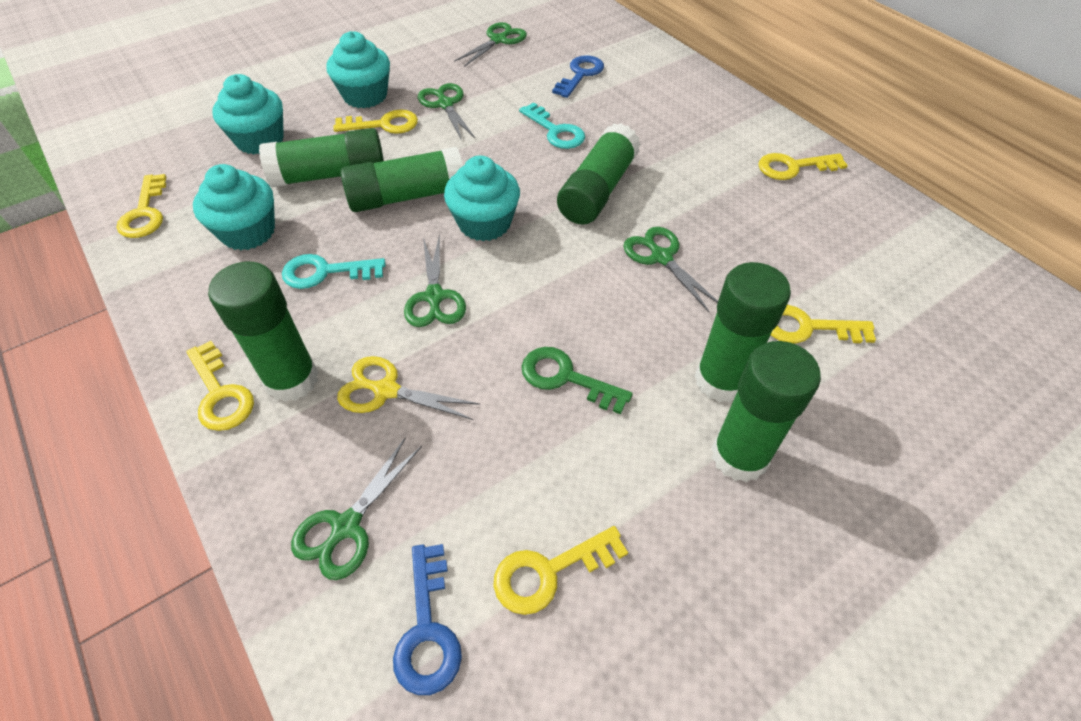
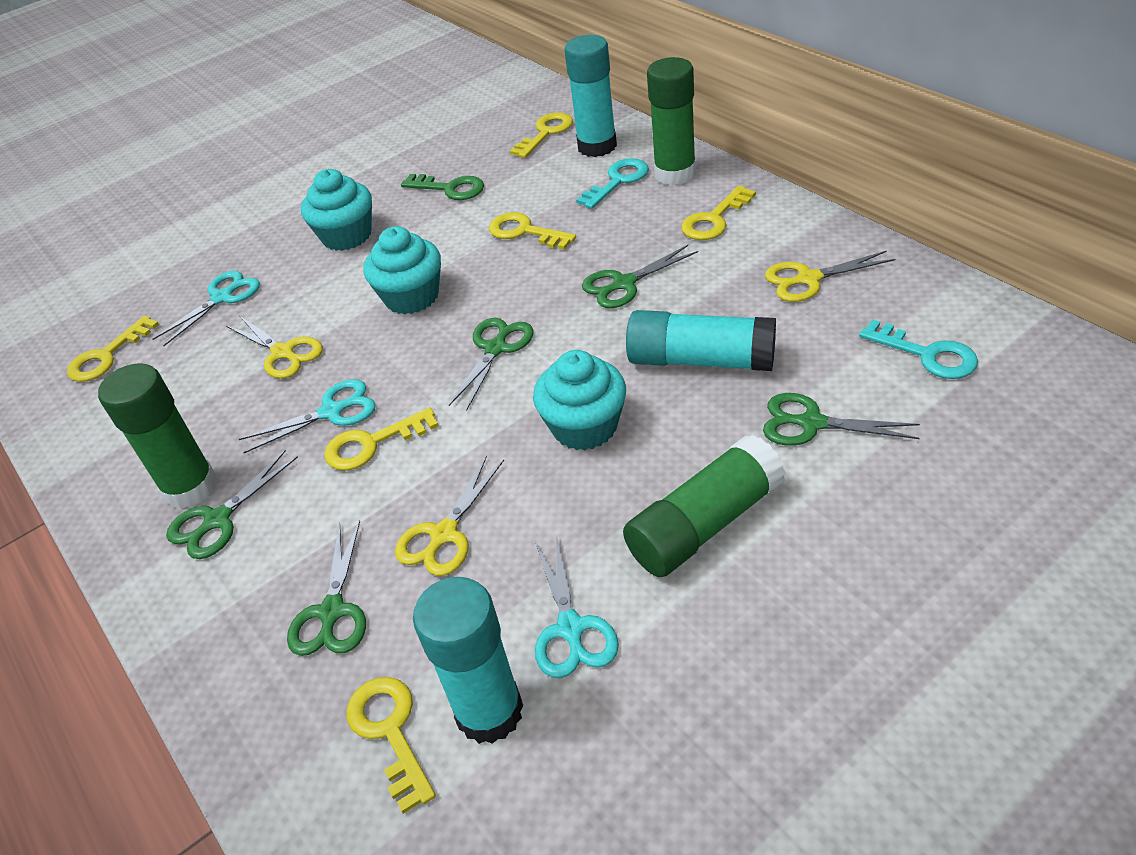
blue key: 2 -> 0
green glue stick: 6 -> 3
turquoise cupcake: 4 -> 3
turquoise glue stick: 0 -> 3
turquoise scissors: 0 -> 3
yellow scissors: 1 -> 3

